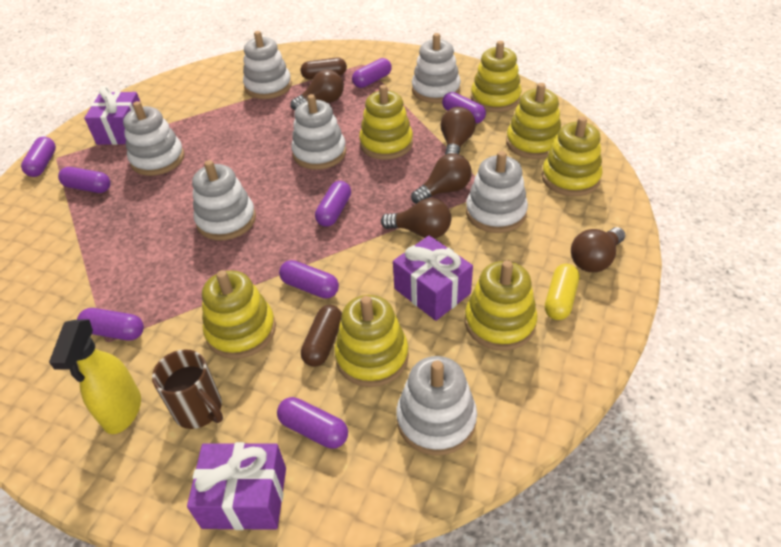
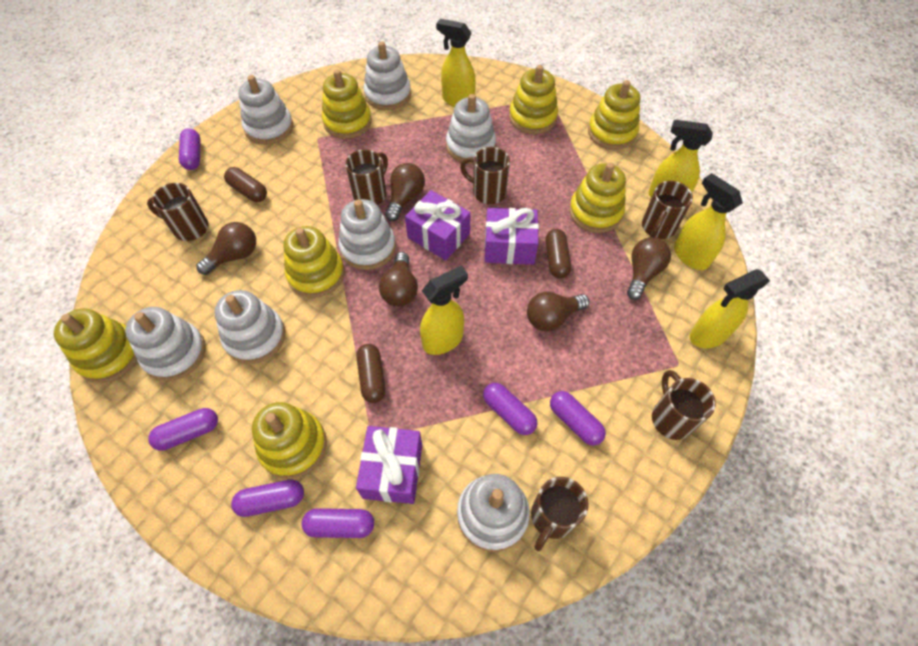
brown capsule: 2 -> 3
brown mug: 1 -> 6
purple capsule: 8 -> 6
yellow capsule: 1 -> 0
yellow spray bottle: 1 -> 5

